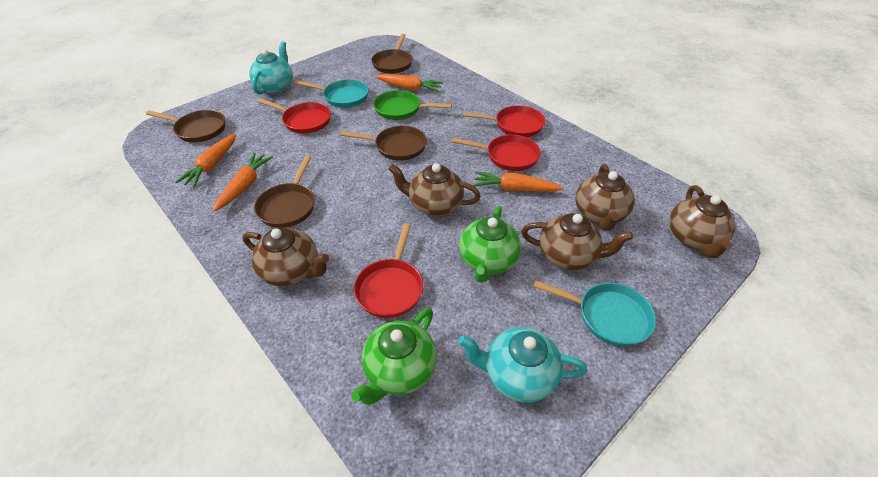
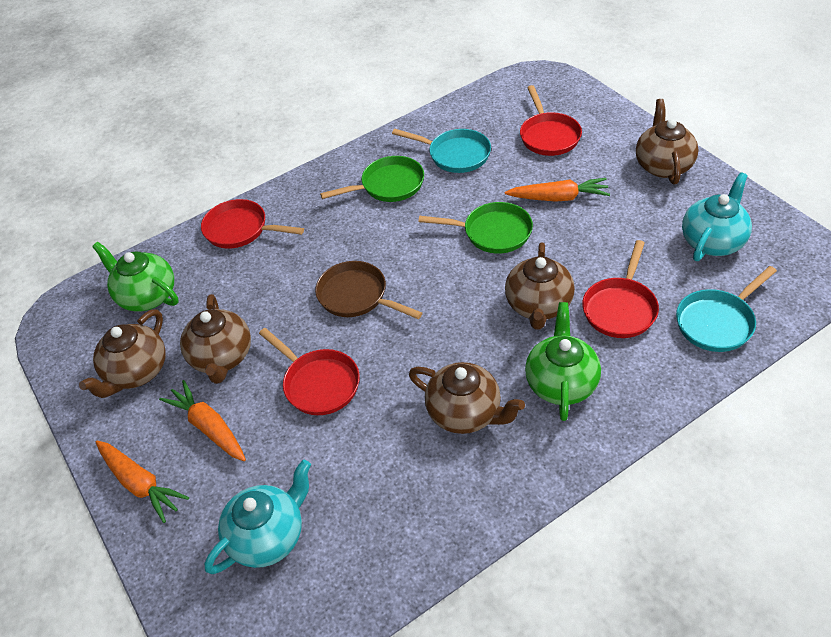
brown pan: 4 -> 1
green pan: 1 -> 2
orange carrot: 4 -> 3

